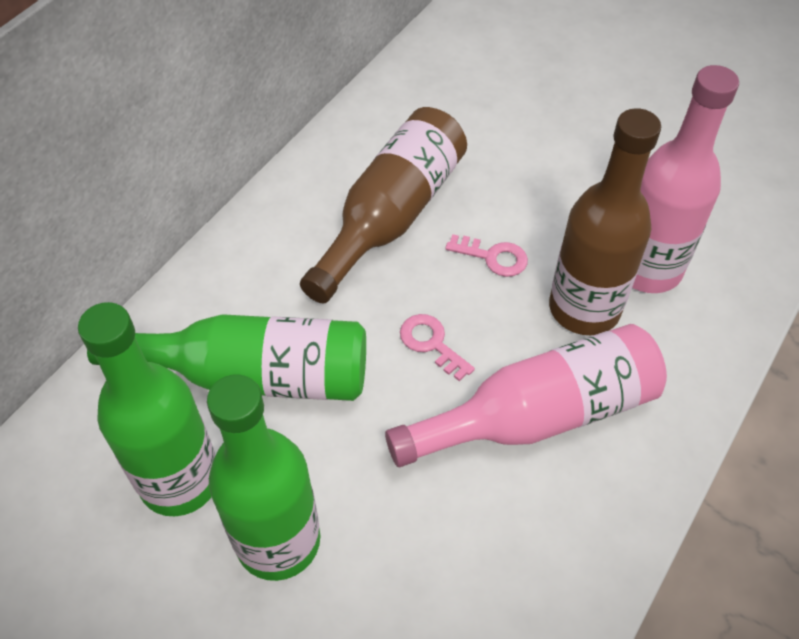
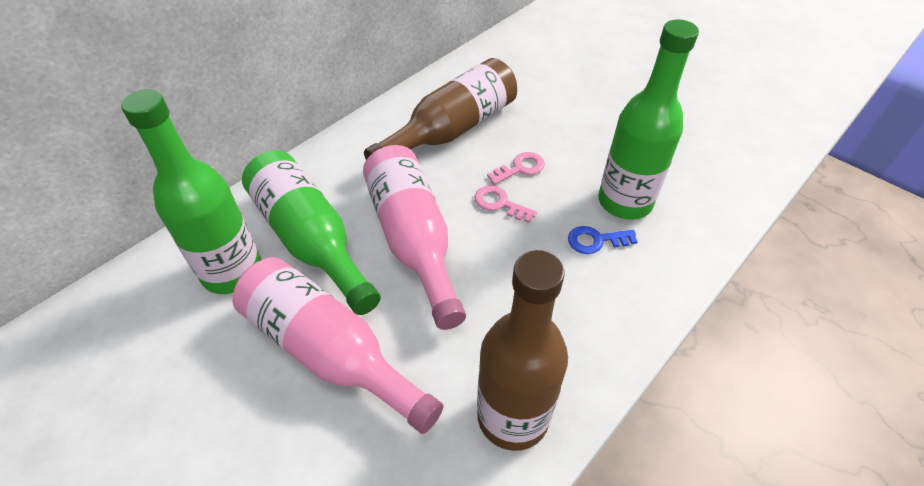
blue key: 0 -> 1

